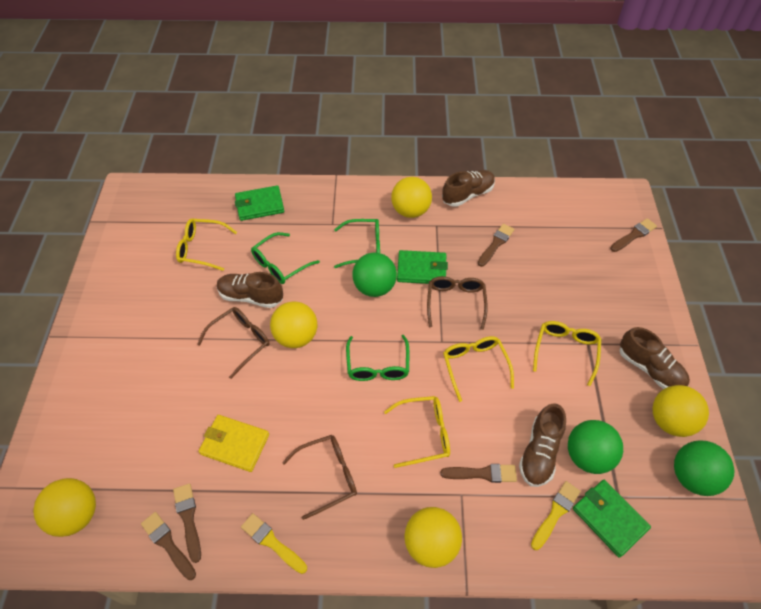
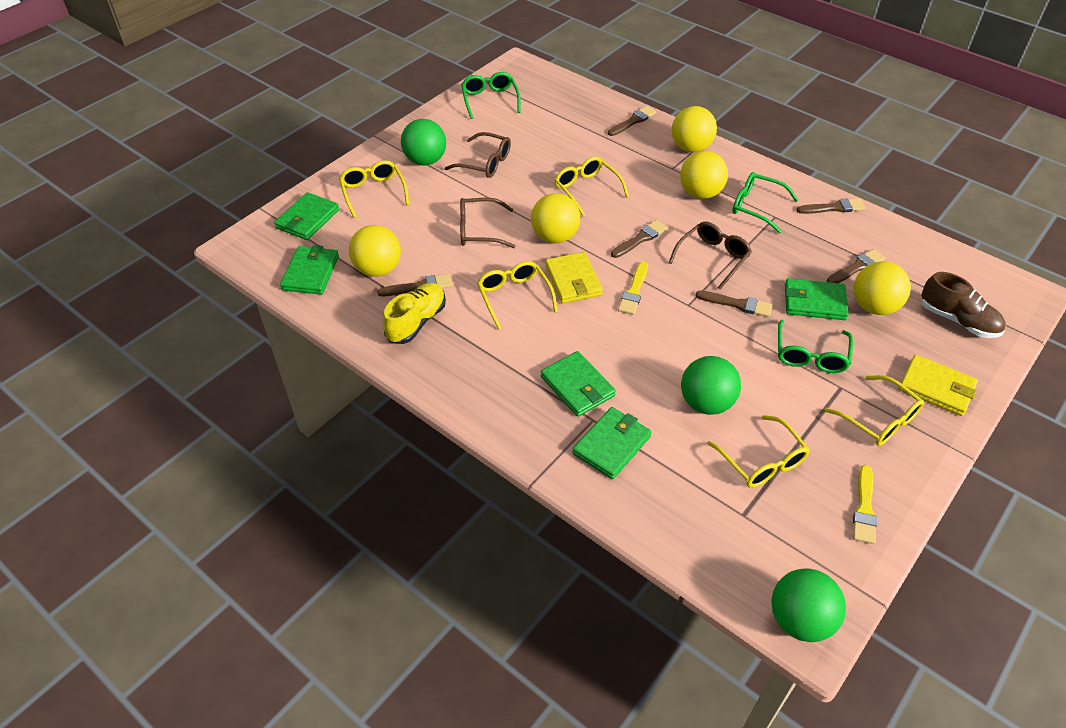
brown brush: 5 -> 6
brown shoe: 4 -> 1
green wallet: 3 -> 5
yellow glasses: 4 -> 5
yellow shoe: 0 -> 1
yellow wallet: 1 -> 2

